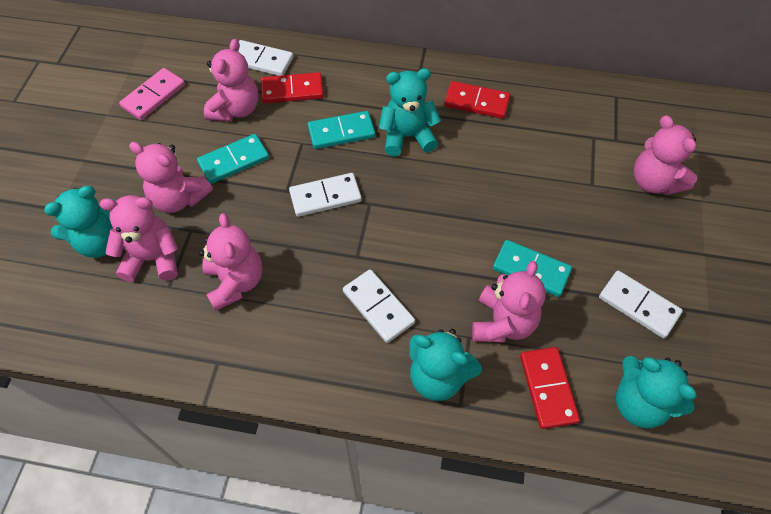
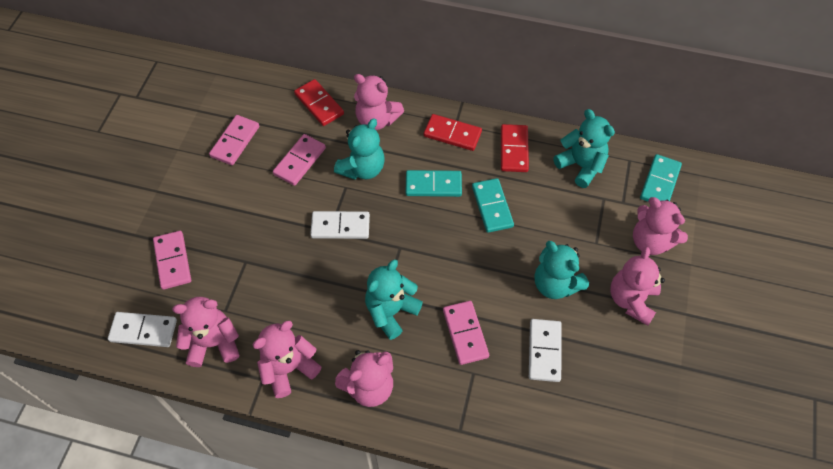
pink domino: 1 -> 4
white domino: 4 -> 3

